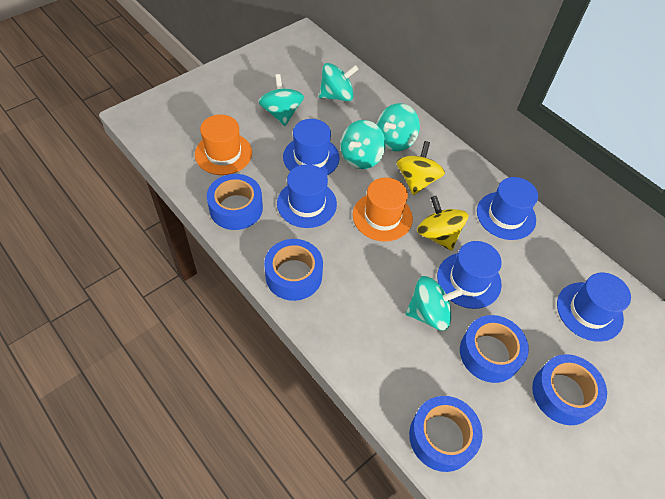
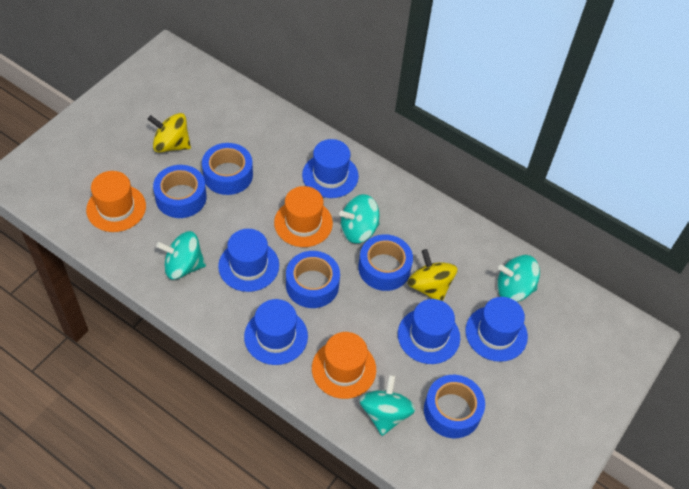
orange hat: 2 -> 3
turquoise spinning top: 5 -> 4

